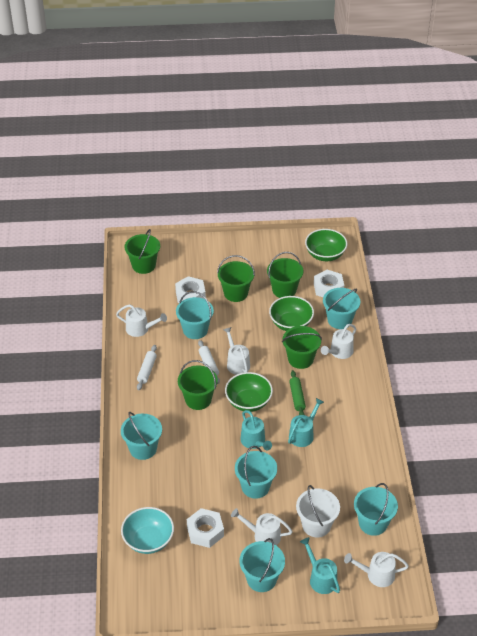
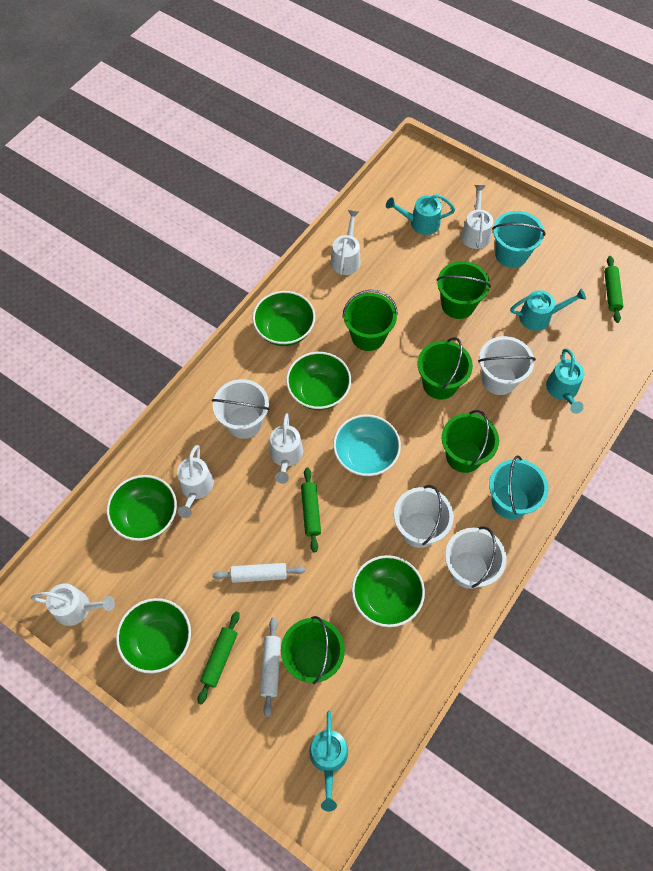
green bowl: 3 -> 5
green rolling pin: 1 -> 3
turquoise bucket: 6 -> 2
turquoise watering can: 3 -> 4
white bucket: 1 -> 4
white nut: 3 -> 0

